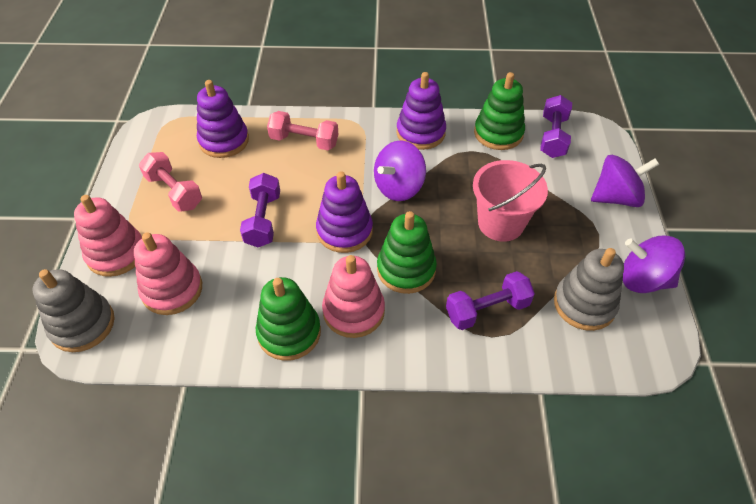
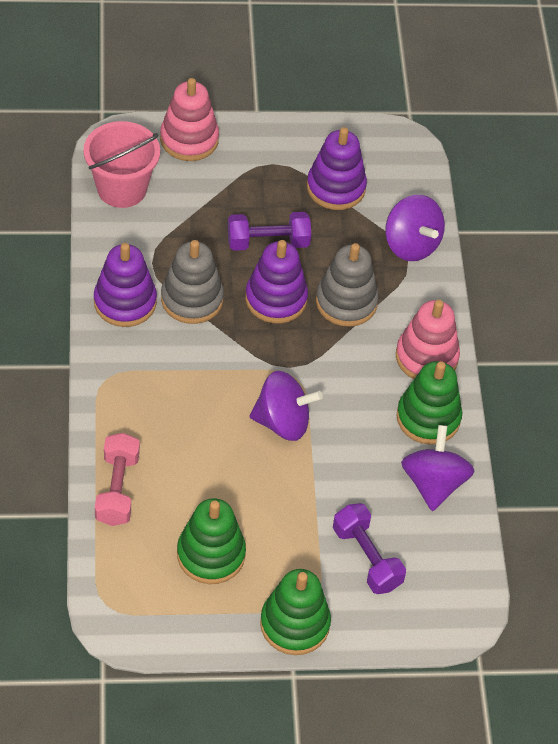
pink dumbbell: 2 -> 1
pink stacking toy: 3 -> 2
purple dumbbell: 3 -> 2

